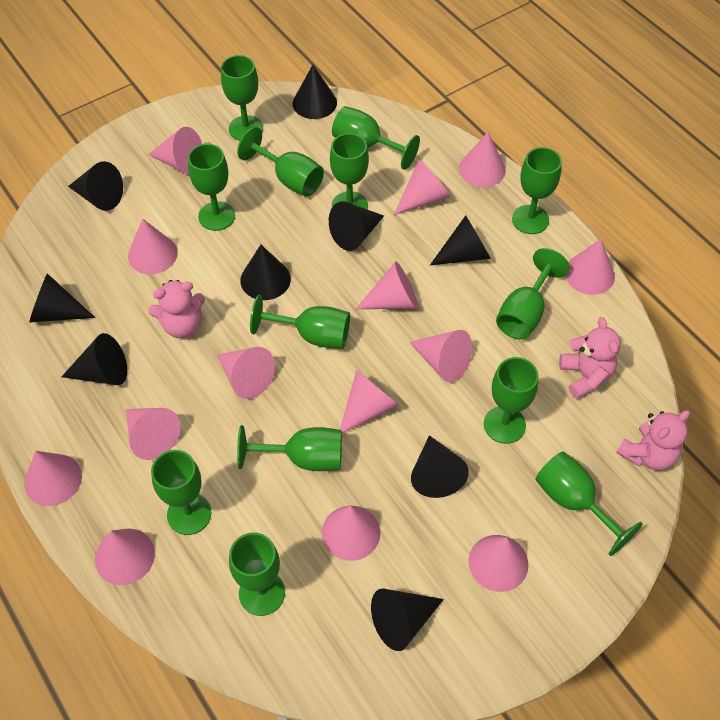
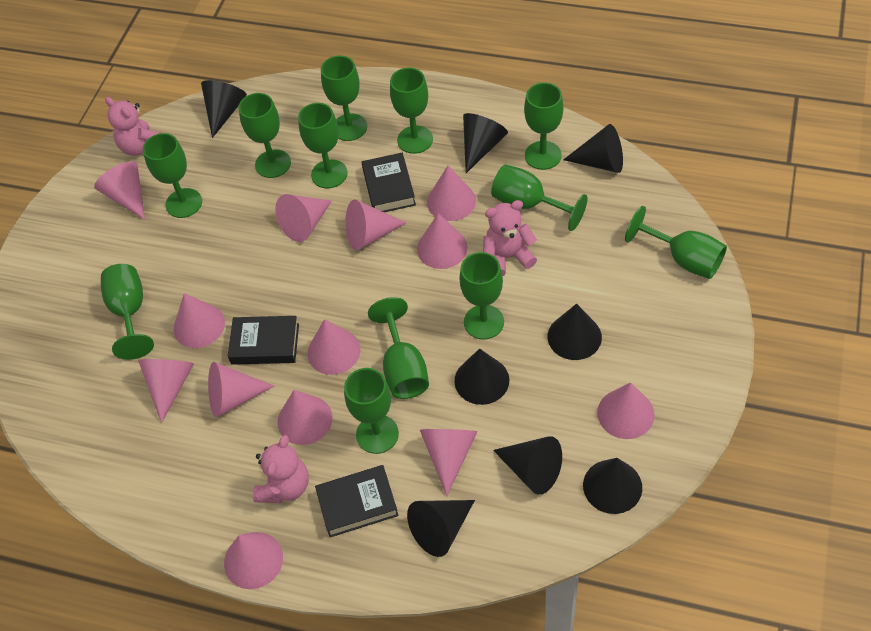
black book: 0 -> 3
black cone: 9 -> 8
green goblet: 13 -> 12
pink cone: 14 -> 13

